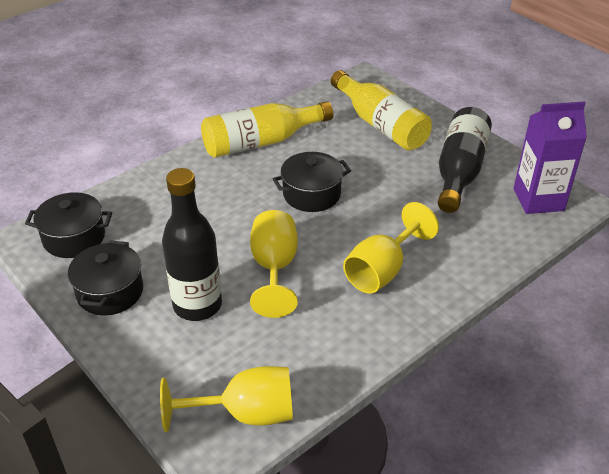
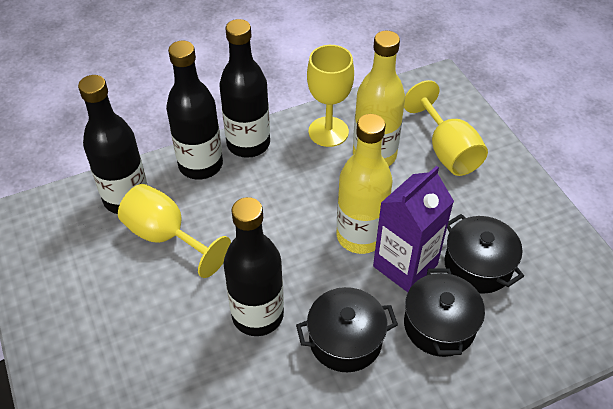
black bottle: 2 -> 4

